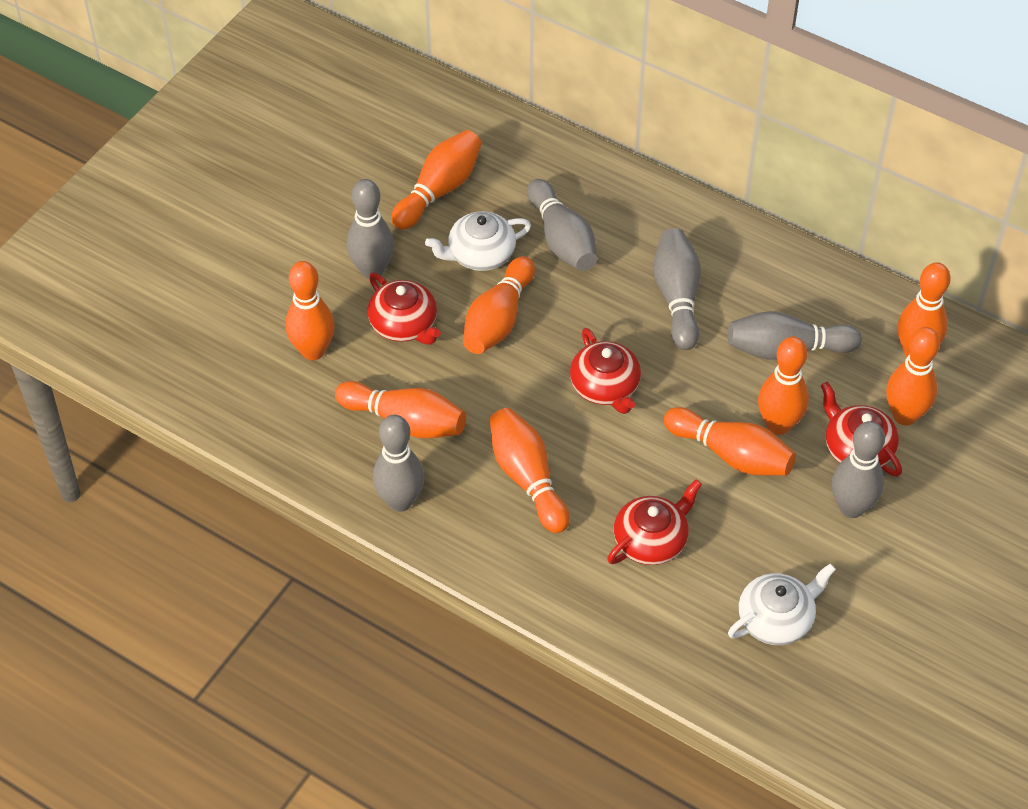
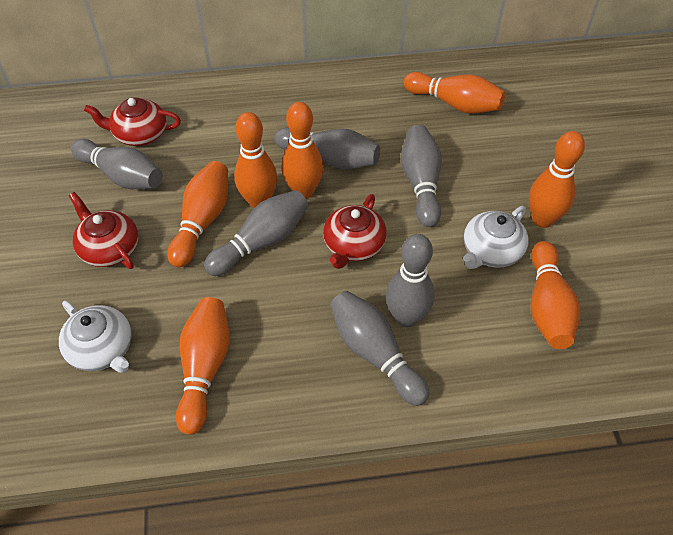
orange bowling pin: 9 -> 7
red teapot: 4 -> 3

